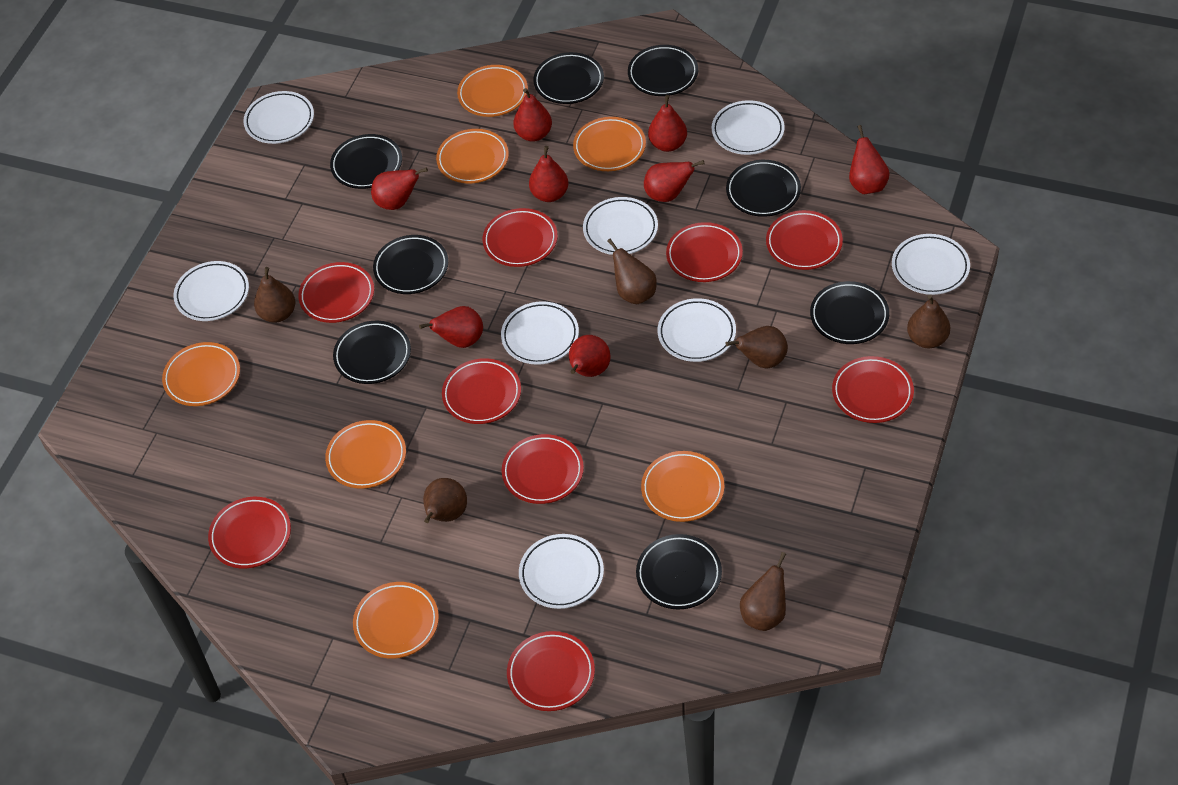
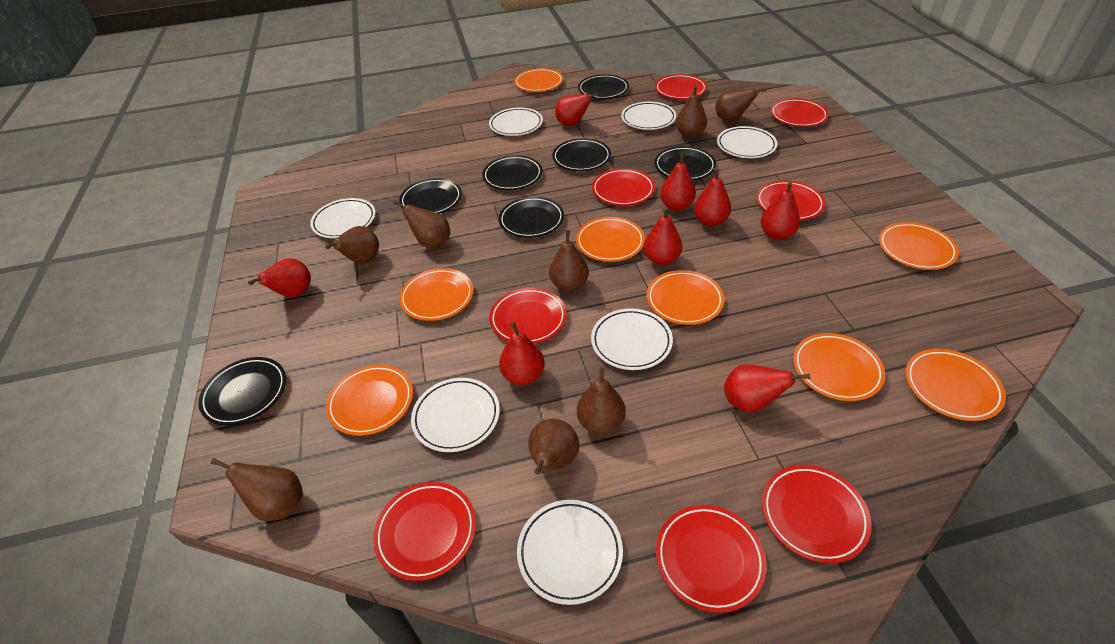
black plate: 8 -> 7
brown pear: 6 -> 8
orange plate: 7 -> 8
red plate: 9 -> 8
white plate: 8 -> 7

